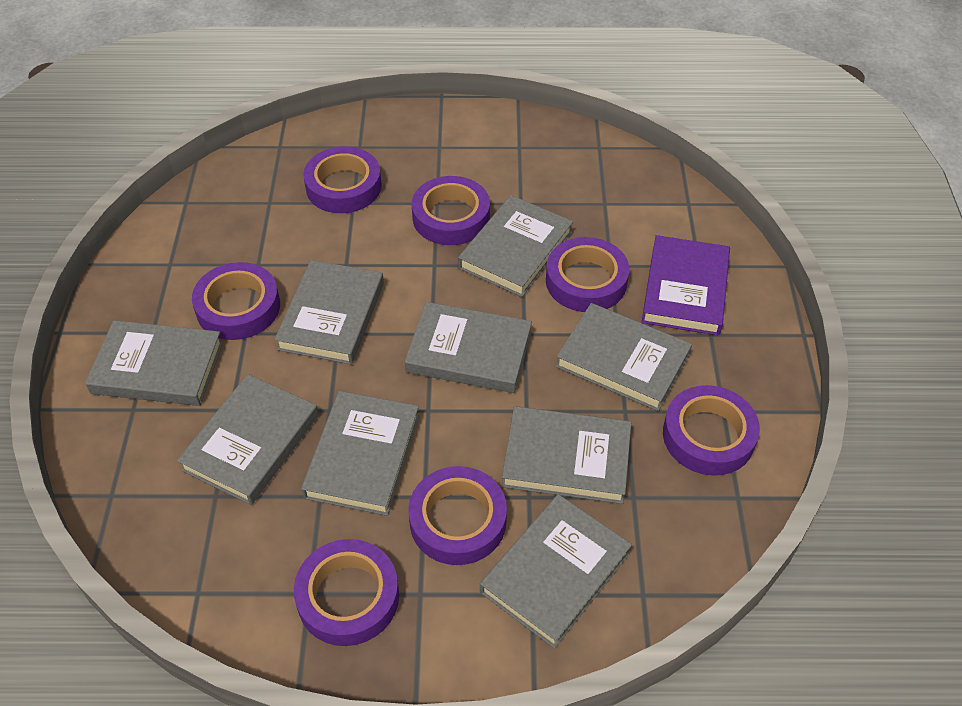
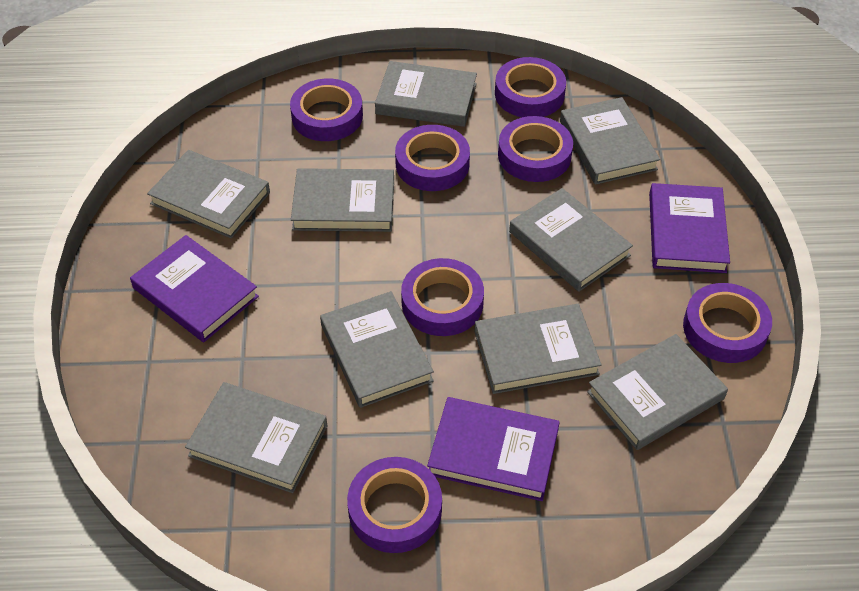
purple book: 1 -> 3

